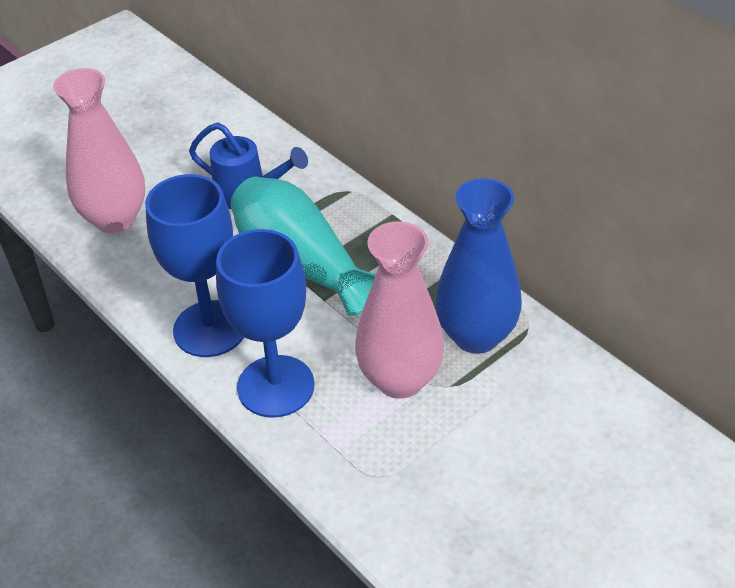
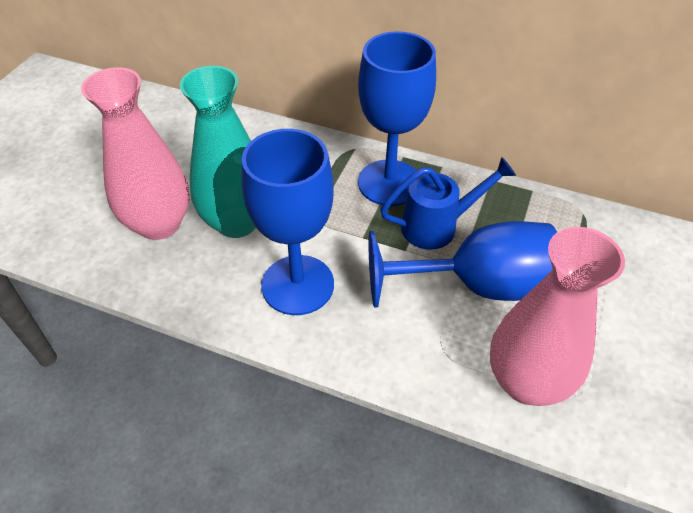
blue goblet: 2 -> 3
blue vase: 1 -> 0

